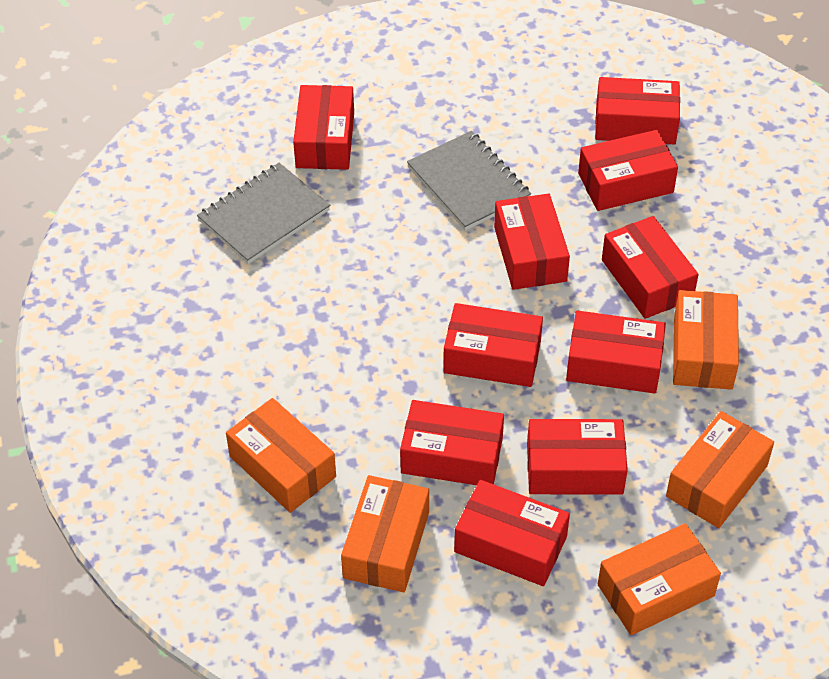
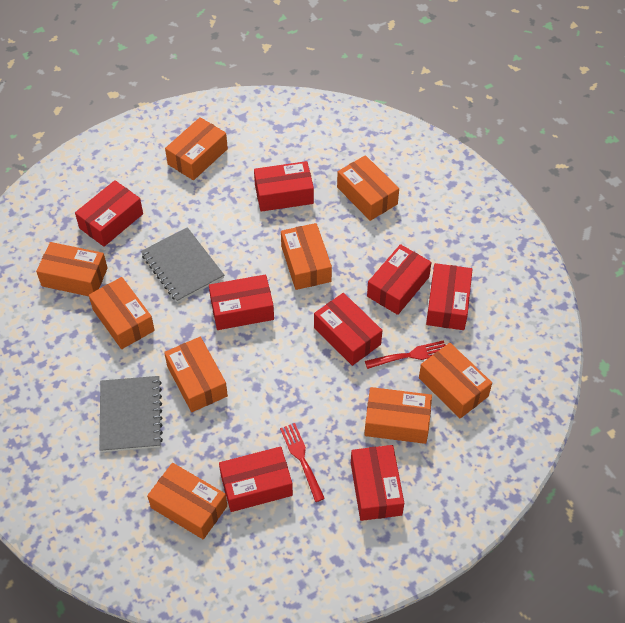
orange box: 5 -> 9
red box: 10 -> 8
red fork: 0 -> 2

